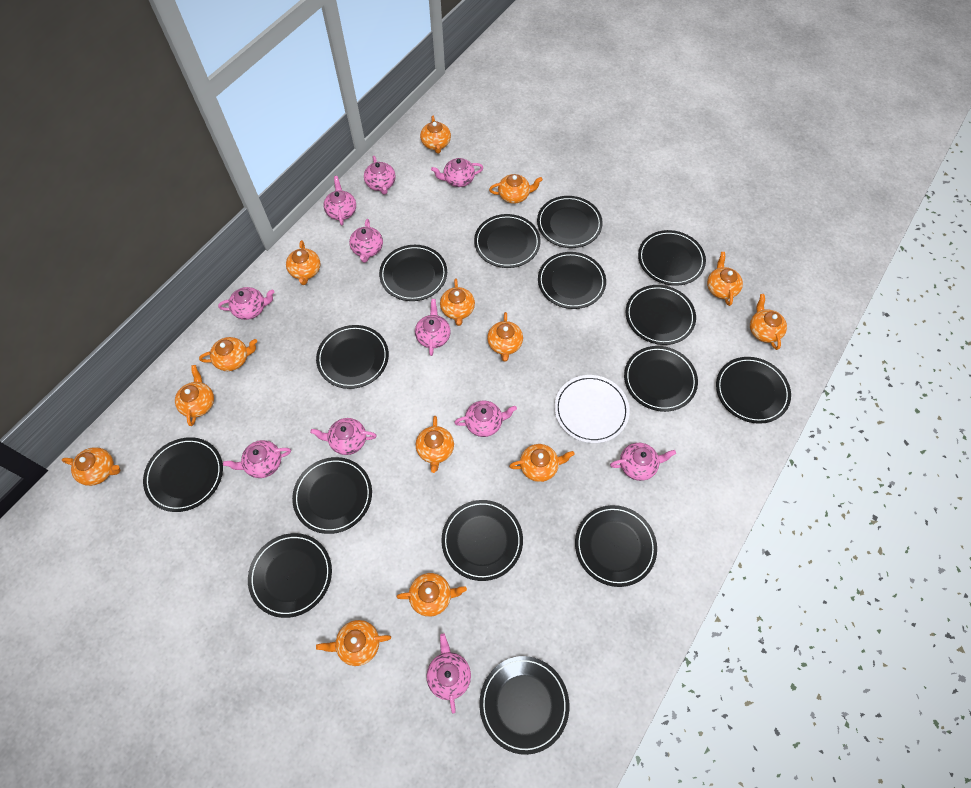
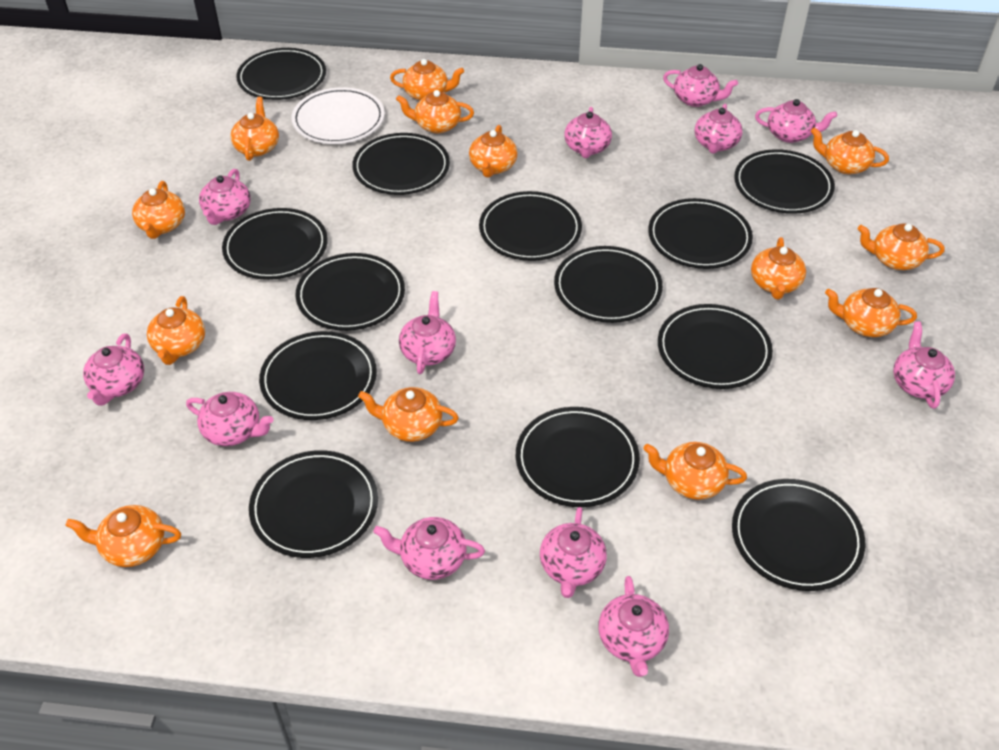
black plate: 15 -> 13
orange teapot: 14 -> 13
pink teapot: 11 -> 12

